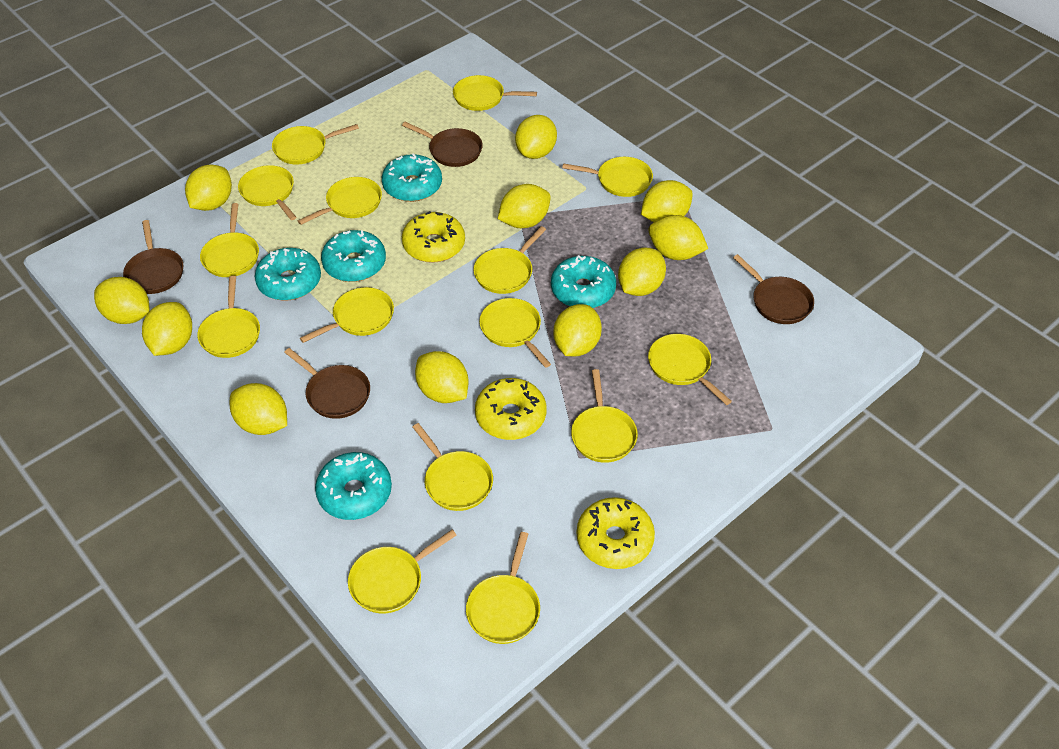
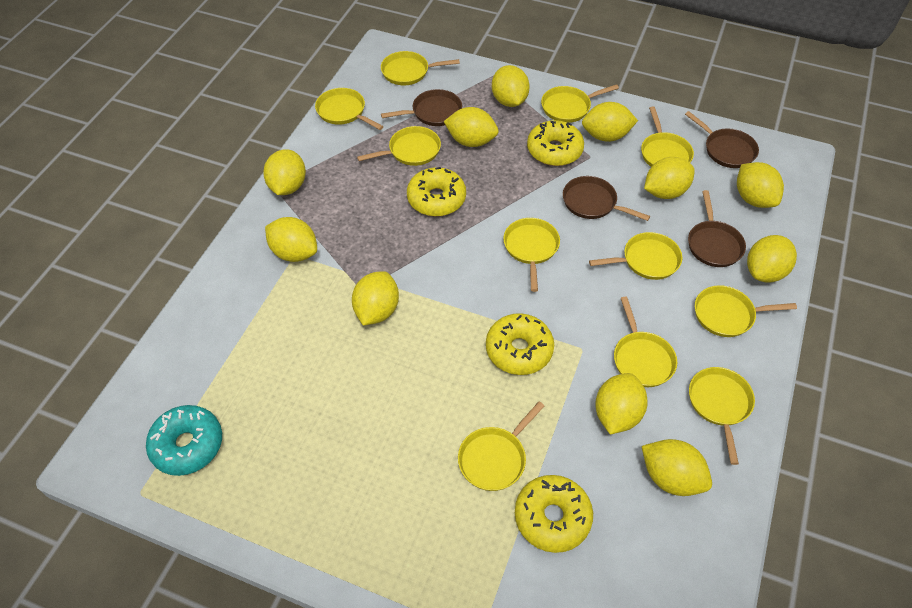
turquoise donut: 5 -> 1
yellow donut: 3 -> 4
yellow pan: 15 -> 11

